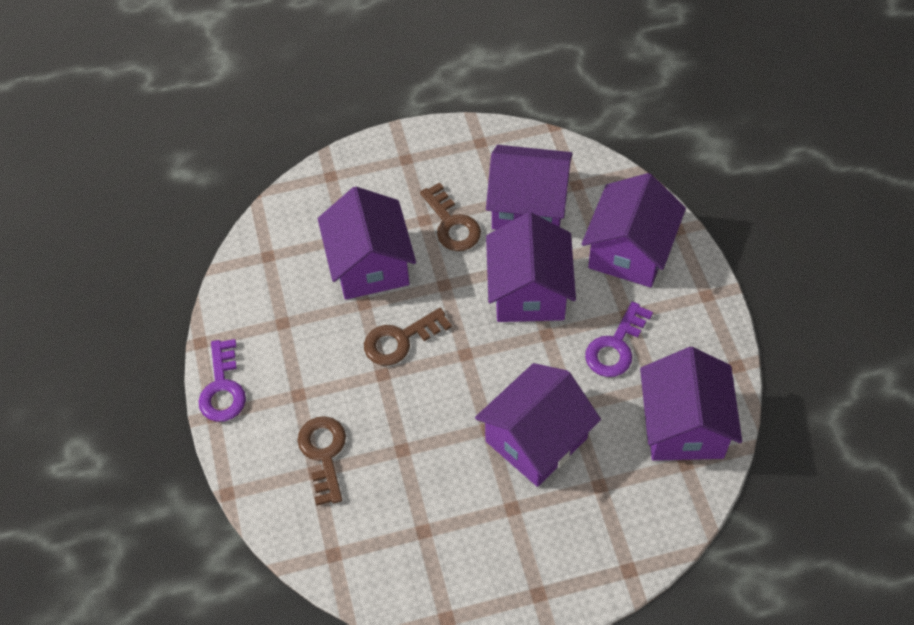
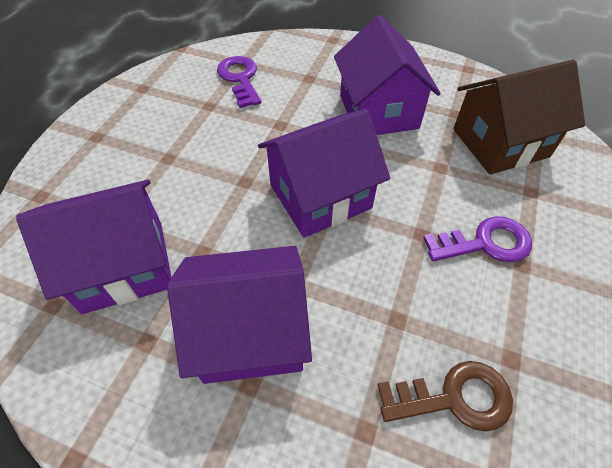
brown house: 0 -> 1
brown key: 3 -> 1
purple house: 6 -> 4

